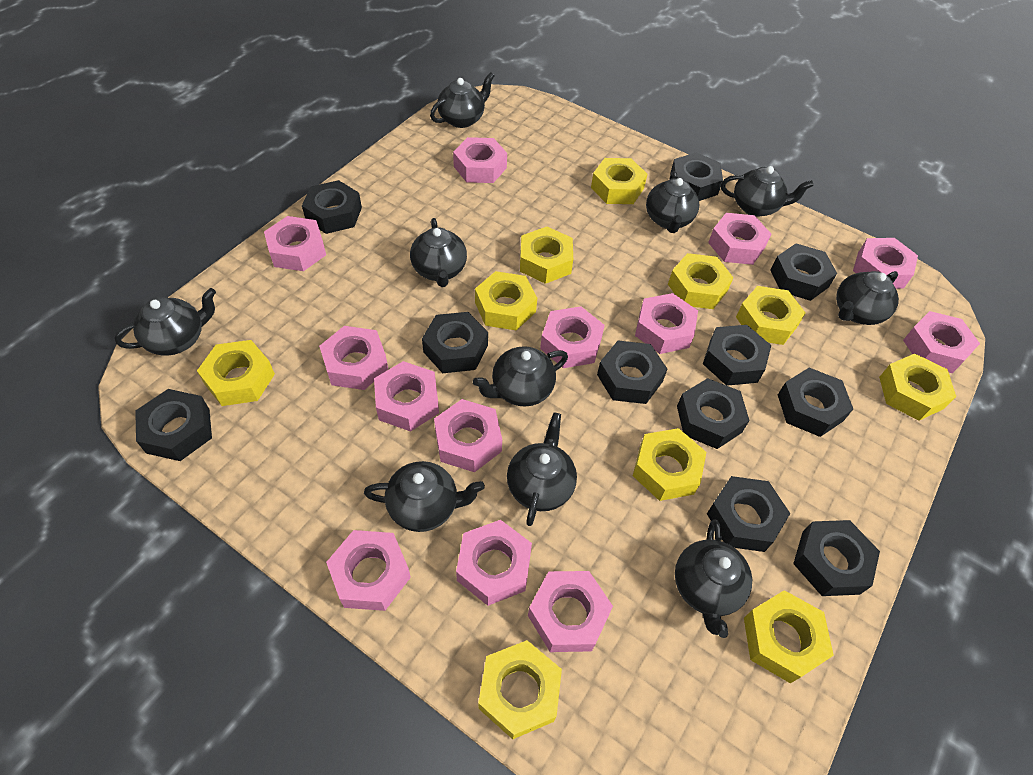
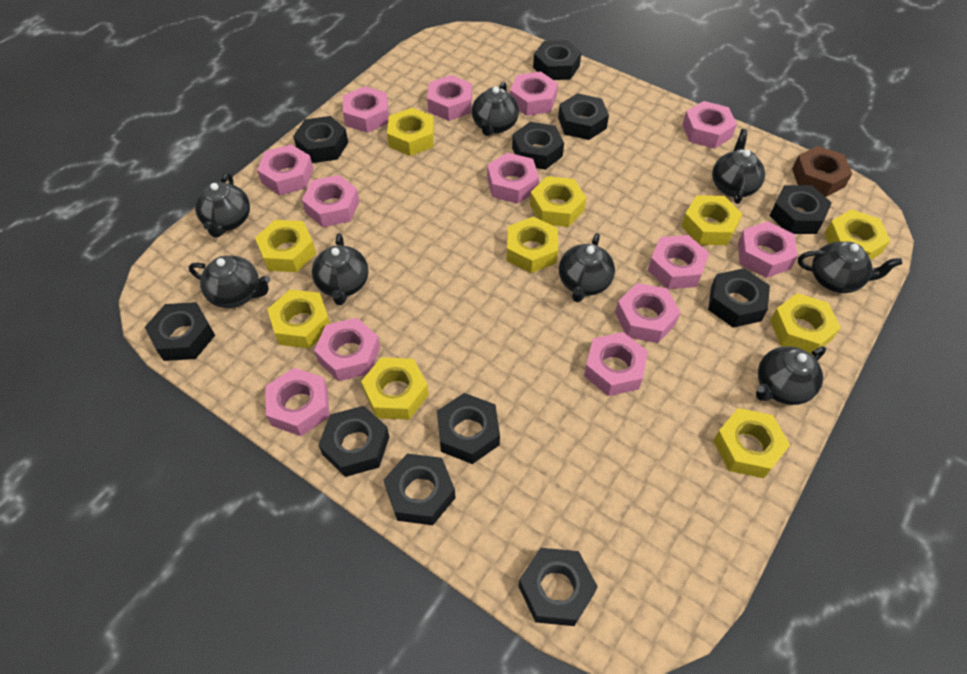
black teapot: 10 -> 8
brown nut: 0 -> 1

